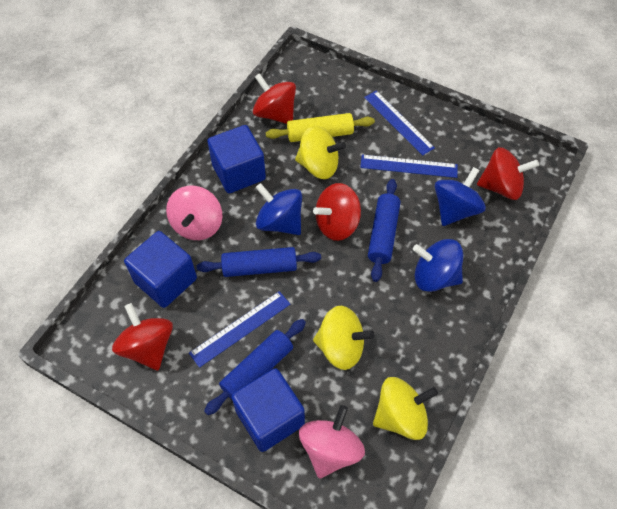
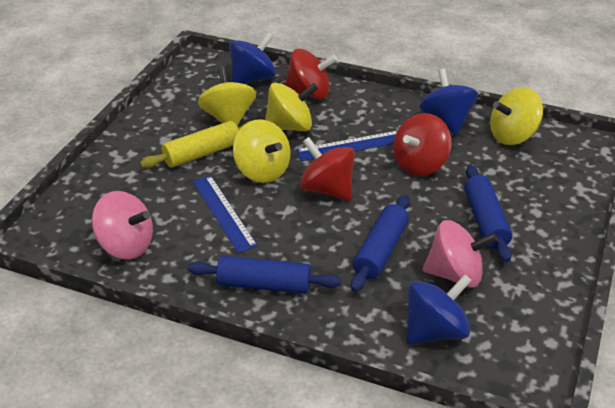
blue cube: 3 -> 0
blue ruler: 3 -> 2
red spinning top: 4 -> 3
yellow spinning top: 3 -> 4

